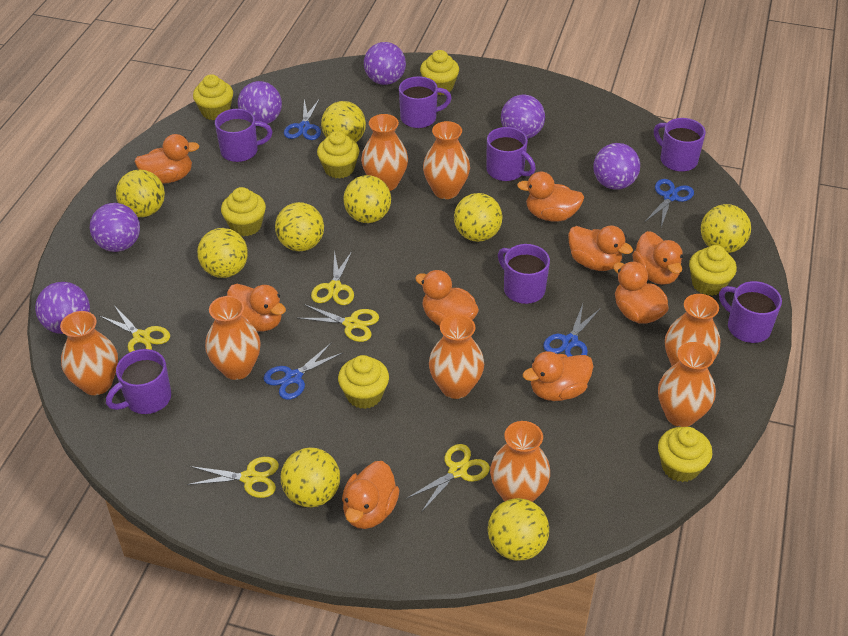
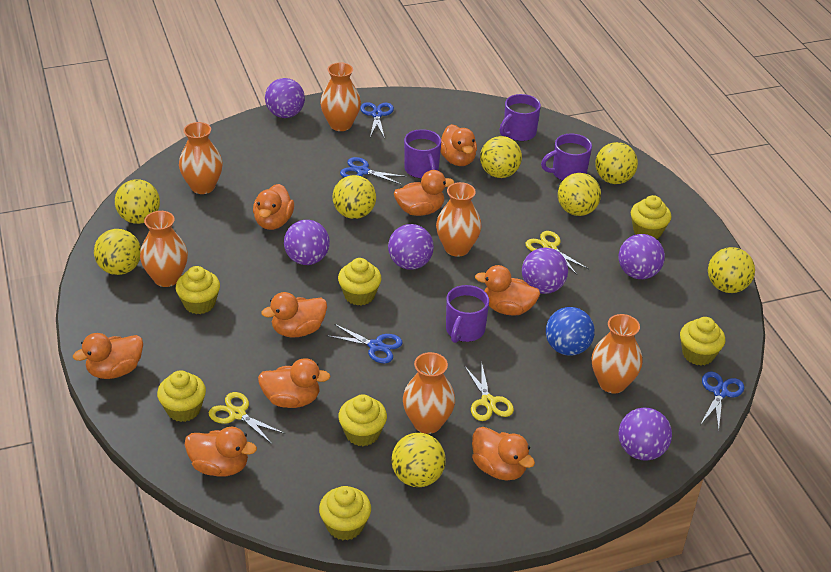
blue ball: 0 -> 1
orange vase: 8 -> 6
purple mug: 7 -> 4
yellow ball: 9 -> 8
yellow scissors: 5 -> 3

